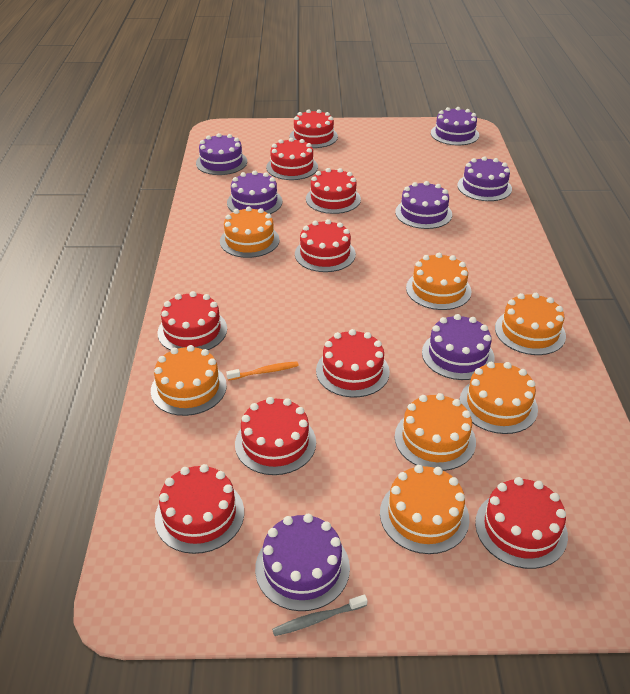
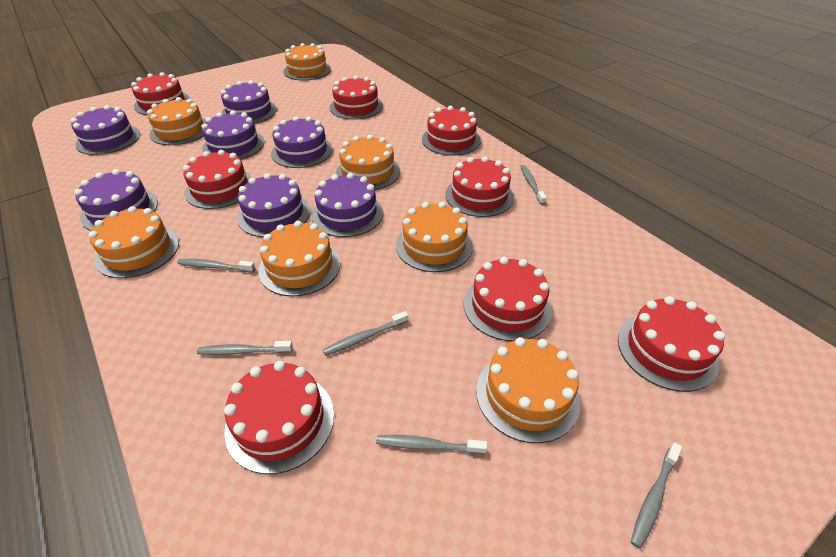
grey toothbrush: 1 -> 6
orange toothbrush: 1 -> 0
red cake: 9 -> 8

